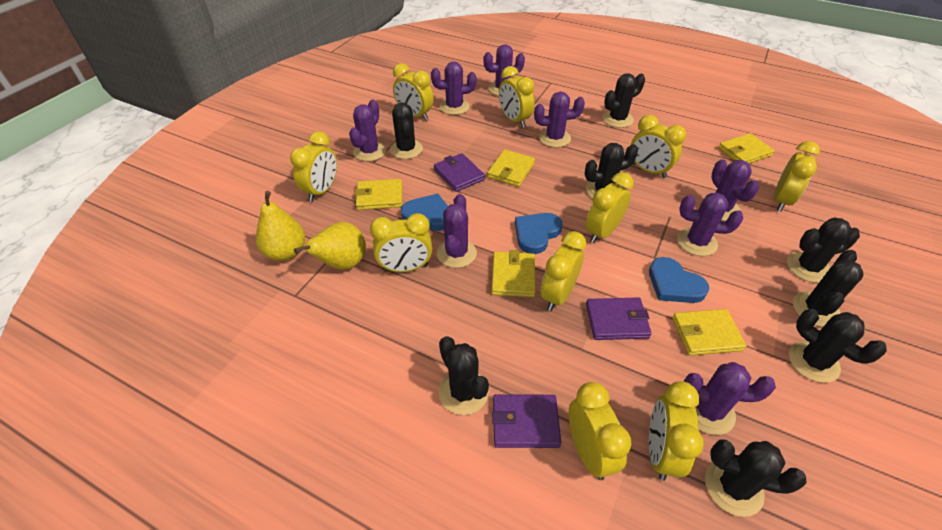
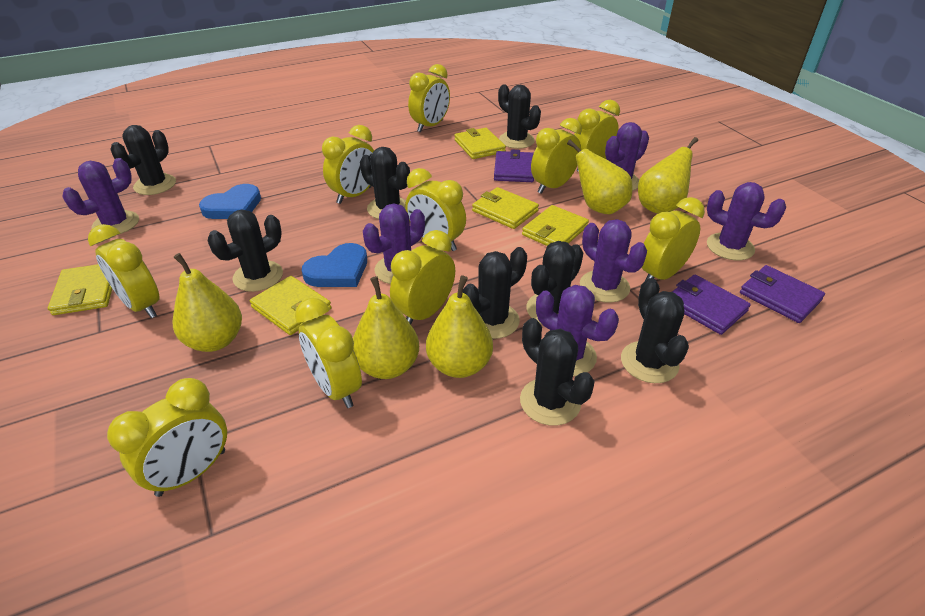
blue heart: 3 -> 2
purple cactus: 8 -> 6
yellow pear: 2 -> 5

